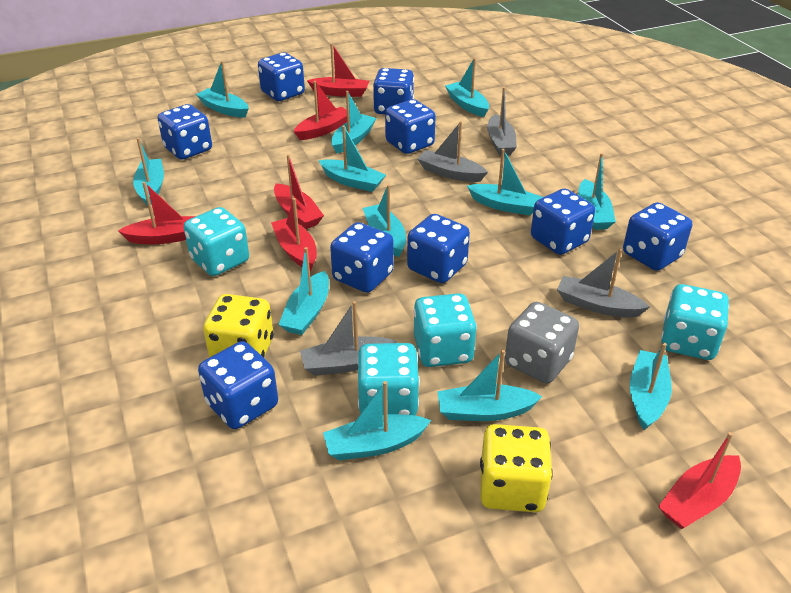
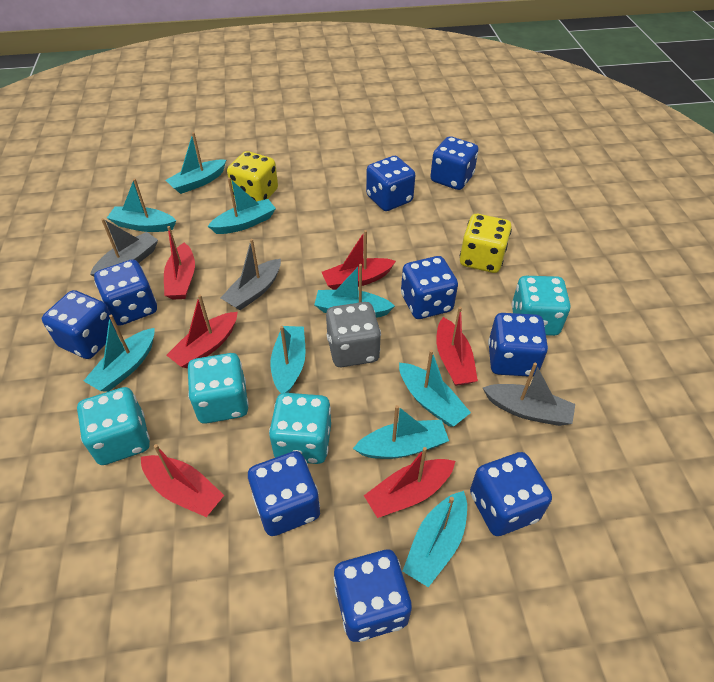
grey boat: 4 -> 3
turquoise boat: 12 -> 9

